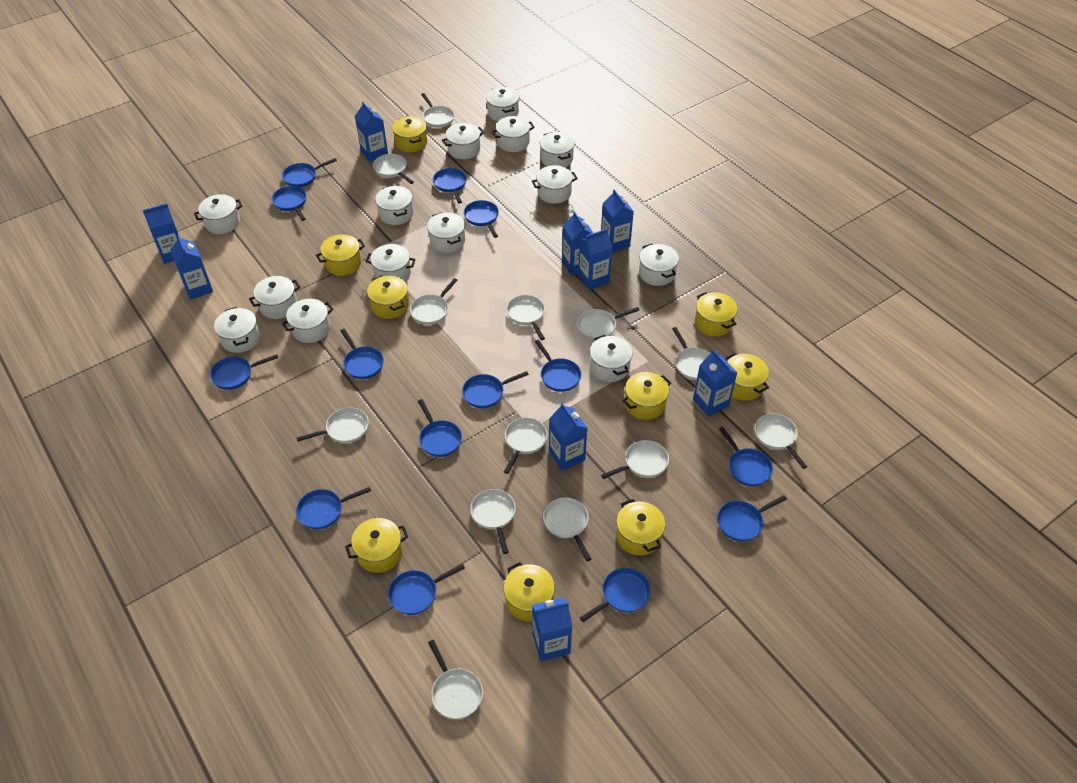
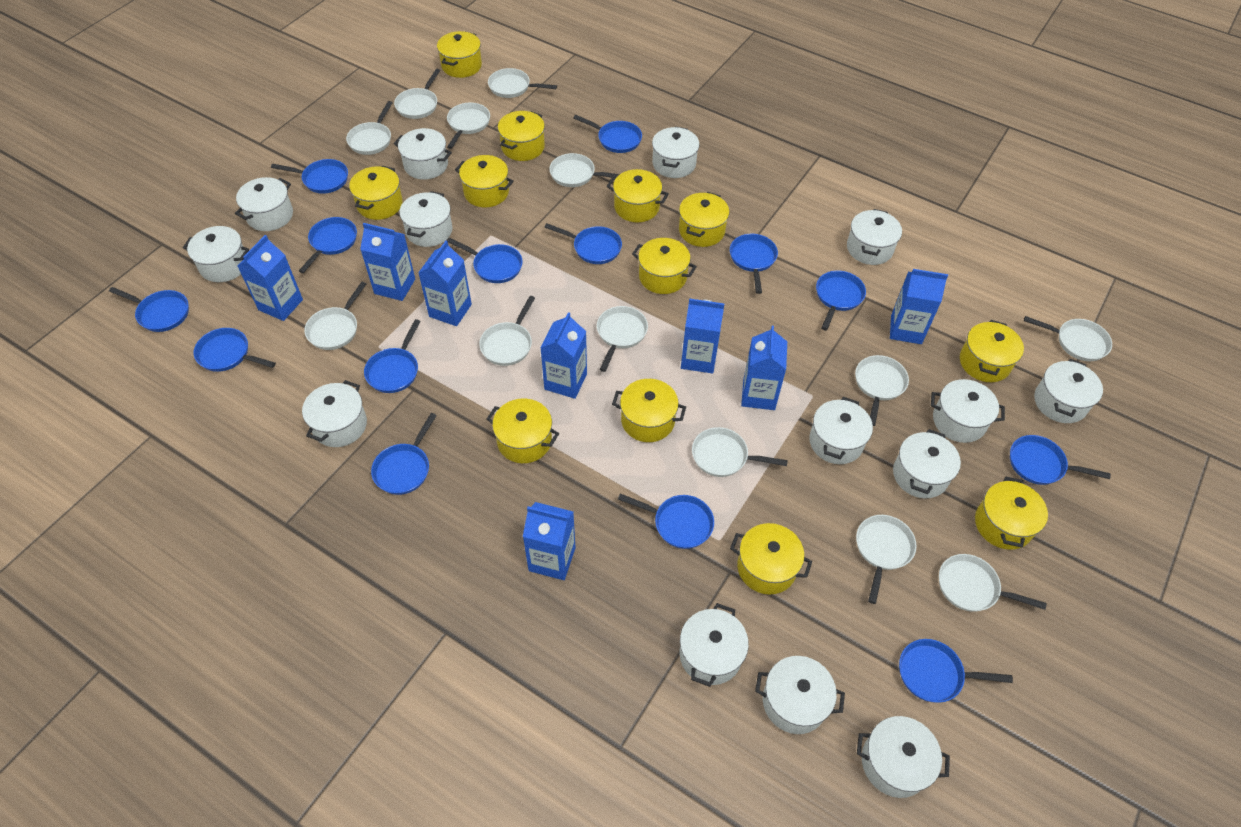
blue carton: 9 -> 8
yellow pot: 9 -> 12

